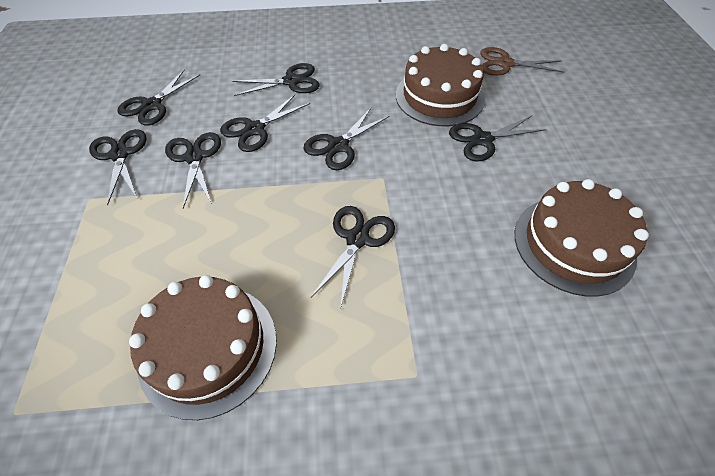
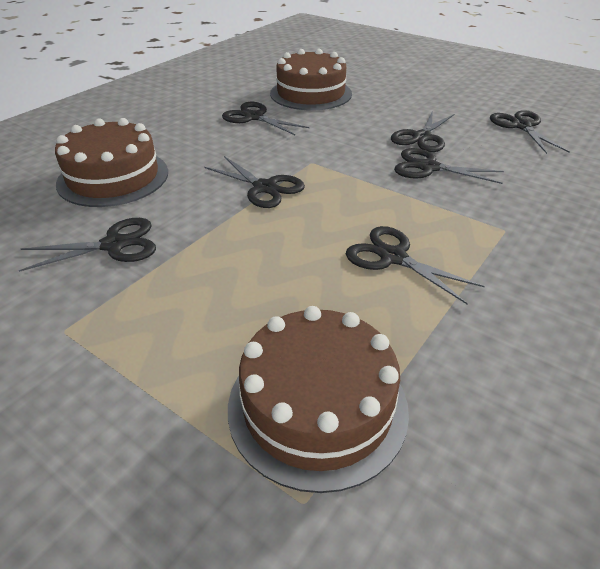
black scissors: 8 -> 7
brown scissors: 1 -> 0

